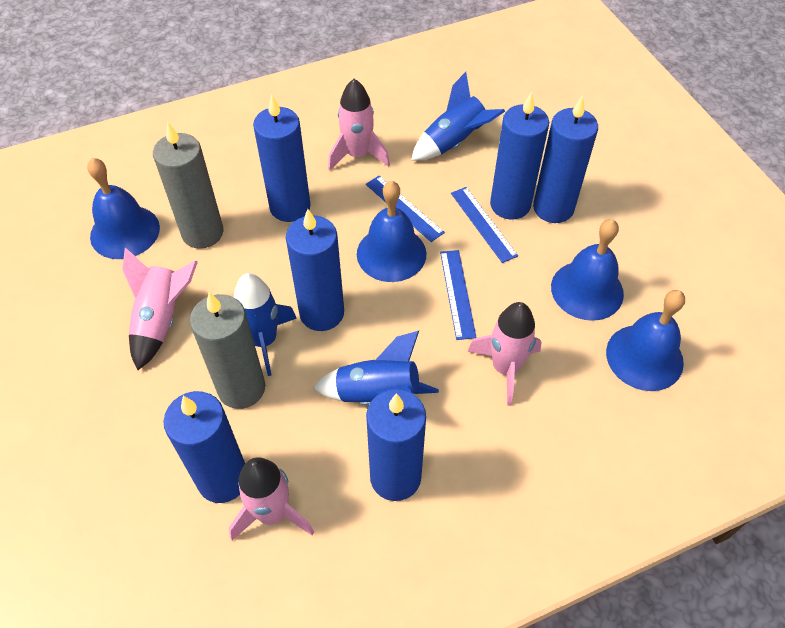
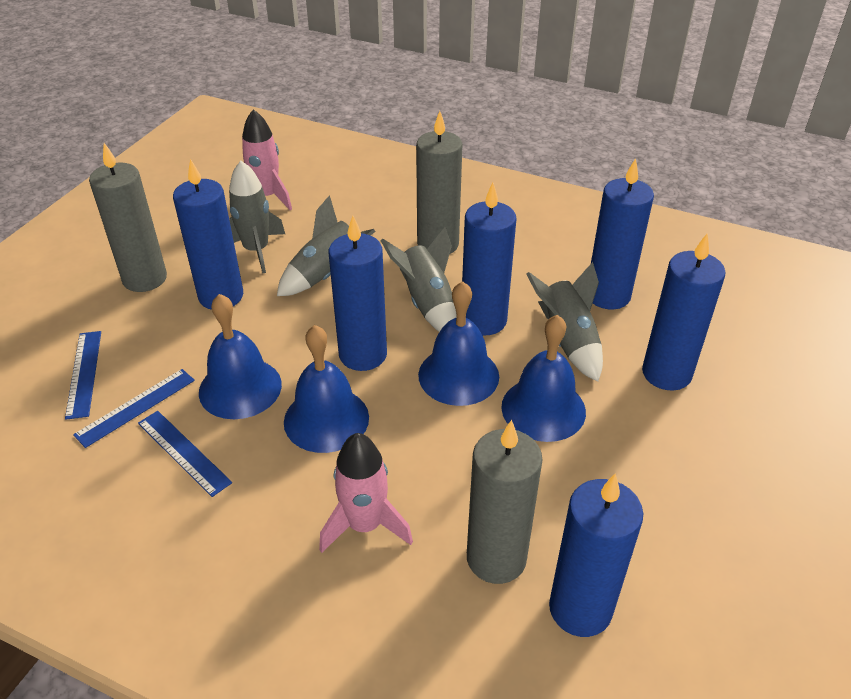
blue rocket: 3 -> 0
grey candle: 2 -> 3
grey rocket: 0 -> 4
pink rocket: 4 -> 2

